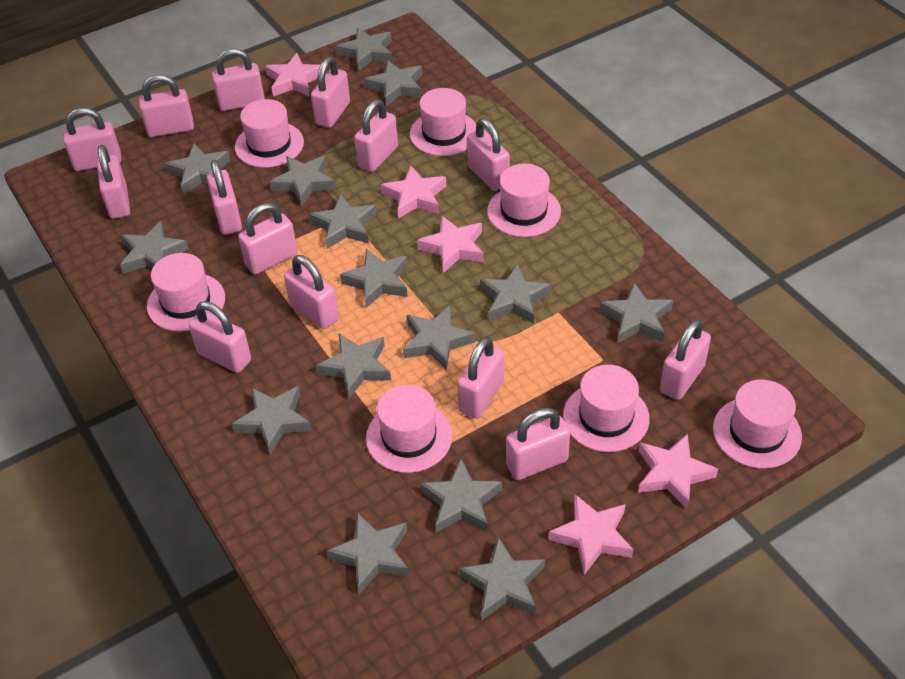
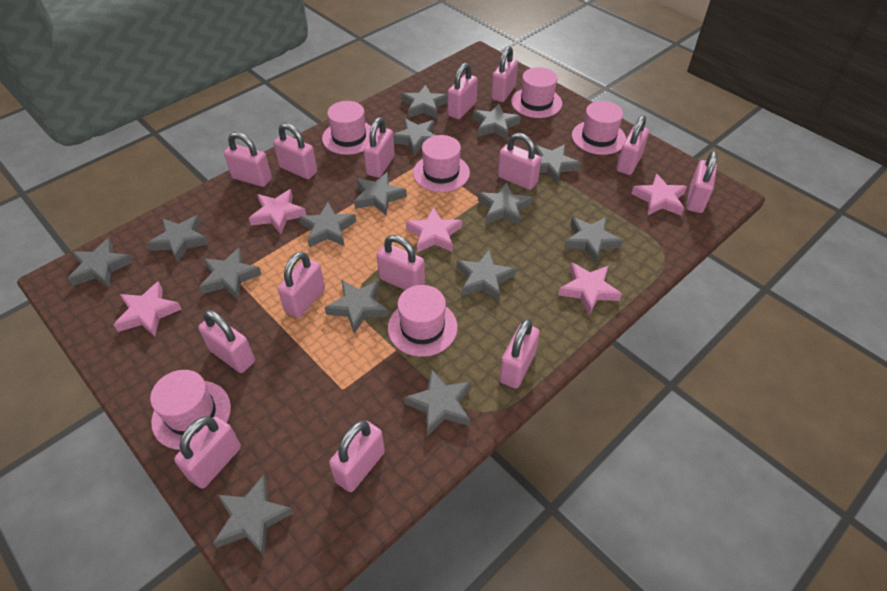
pink hat: 7 -> 6

